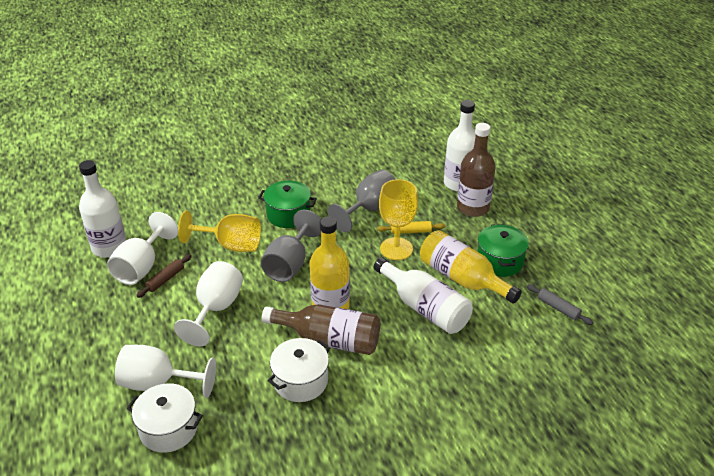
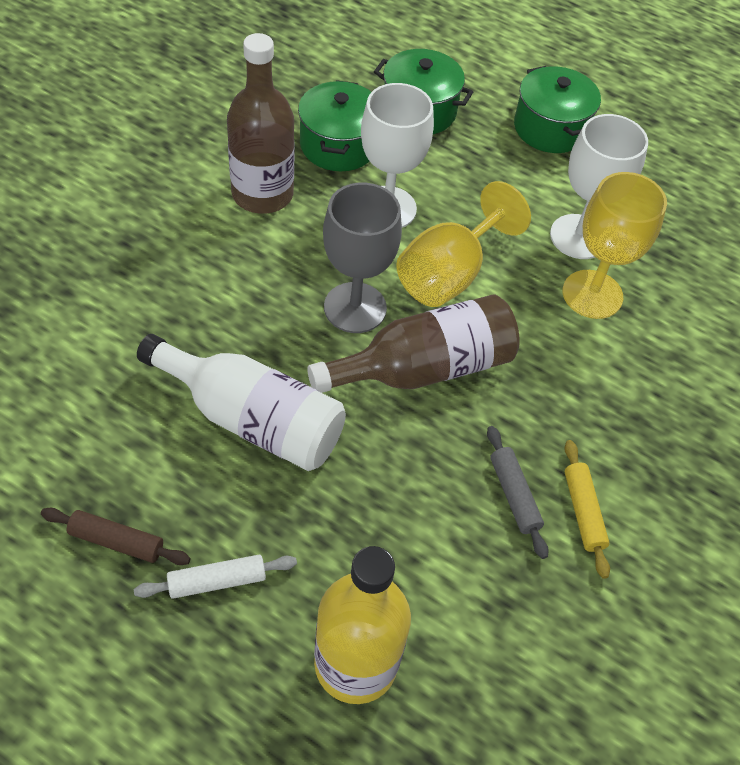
green pot: 2 -> 3
grey goblet: 2 -> 1
white bottle: 3 -> 1
white goblet: 3 -> 2
white pot: 2 -> 0
white rolling pin: 0 -> 1
yellow bottle: 2 -> 1

